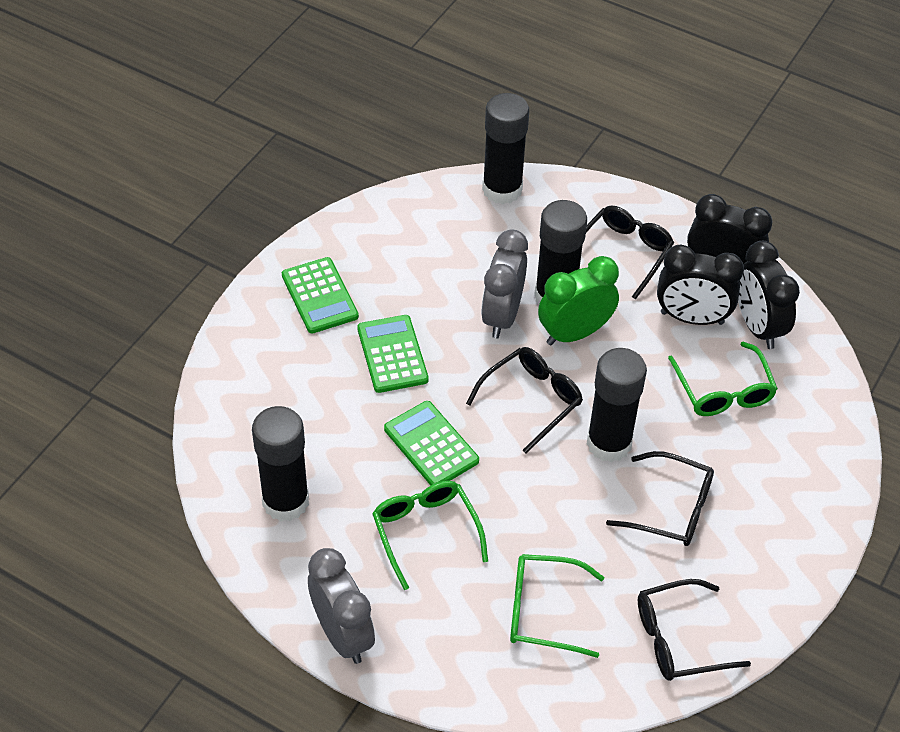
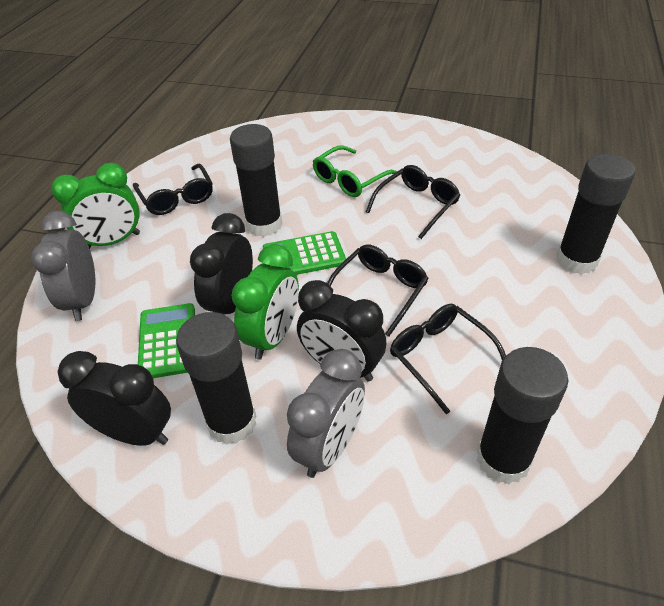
green calculator: 3 -> 2
green clock: 1 -> 2
green glasses: 3 -> 1

